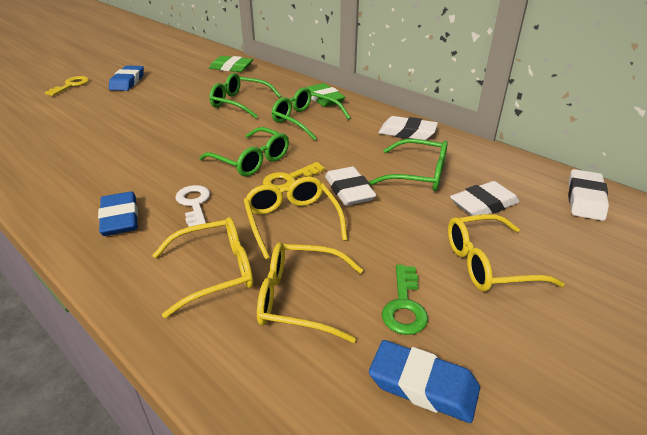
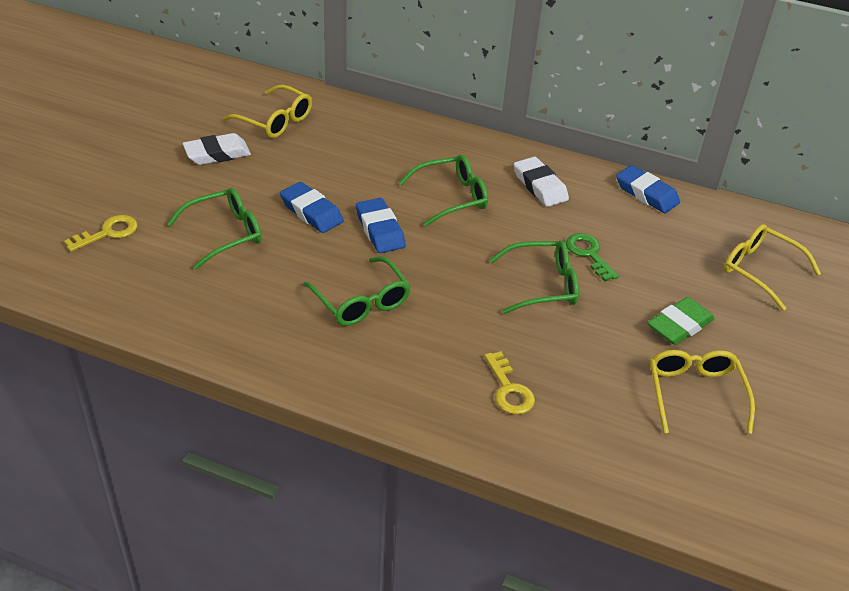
green eraser: 2 -> 1
white eraser: 4 -> 2
white key: 1 -> 0
yellow glasses: 4 -> 3

